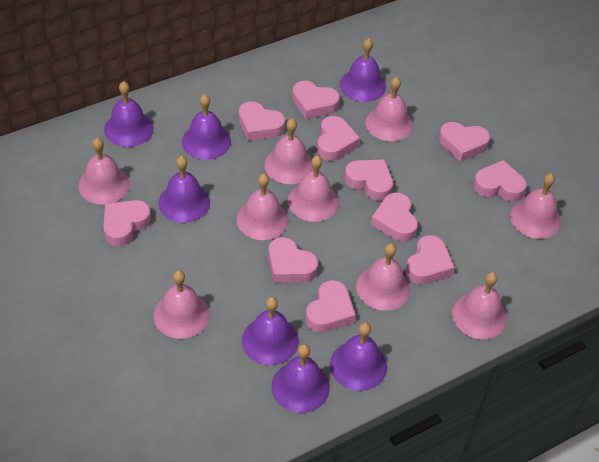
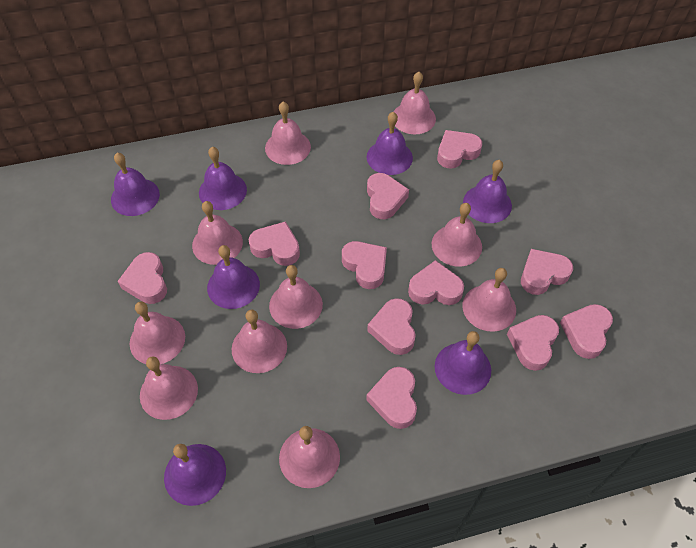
pink bell: 9 -> 10

